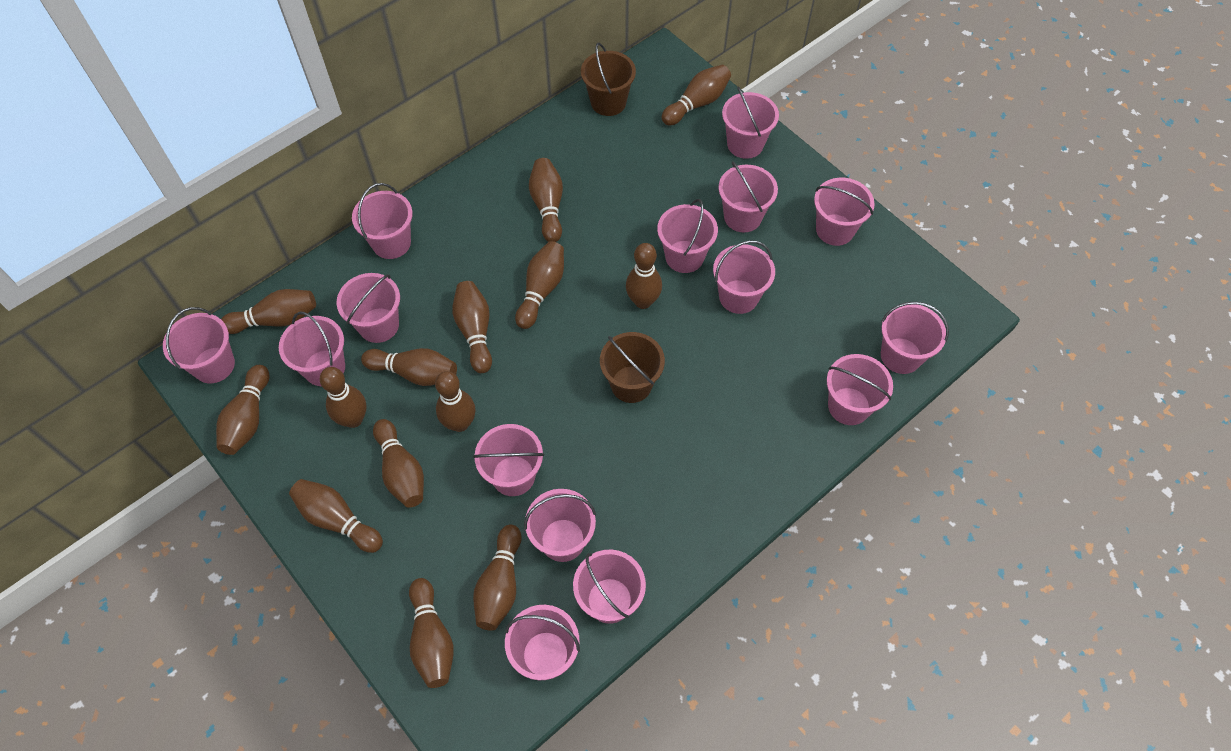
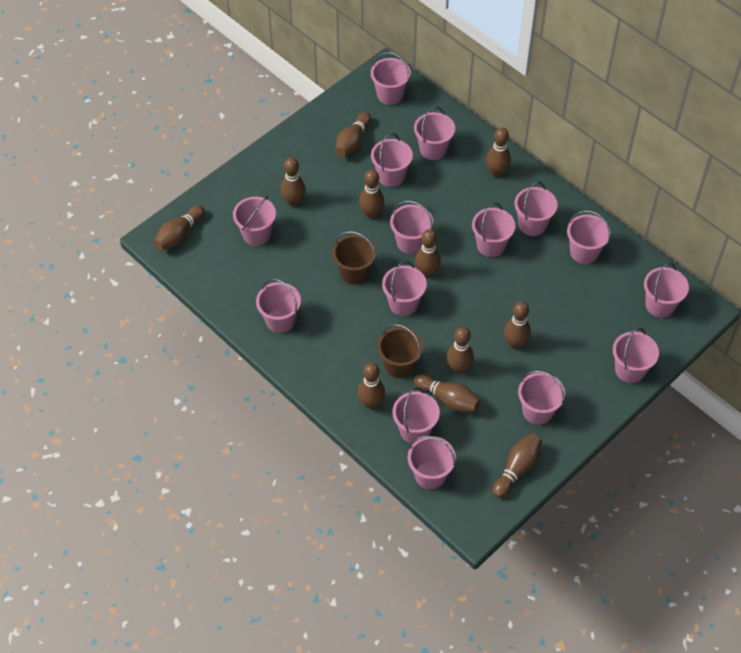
brown bowling pin: 14 -> 11

